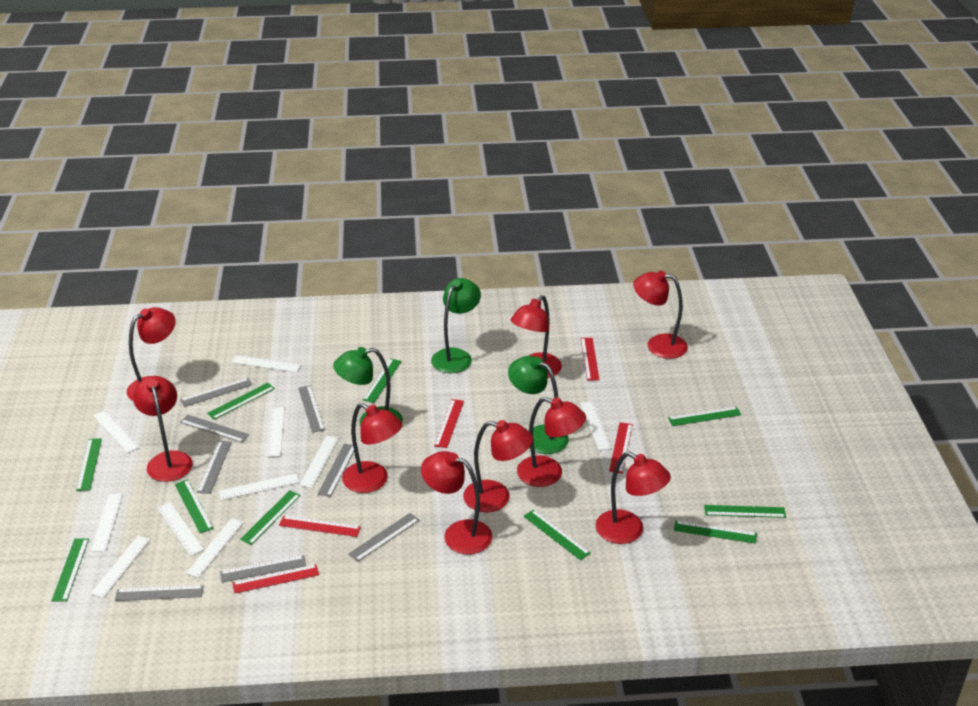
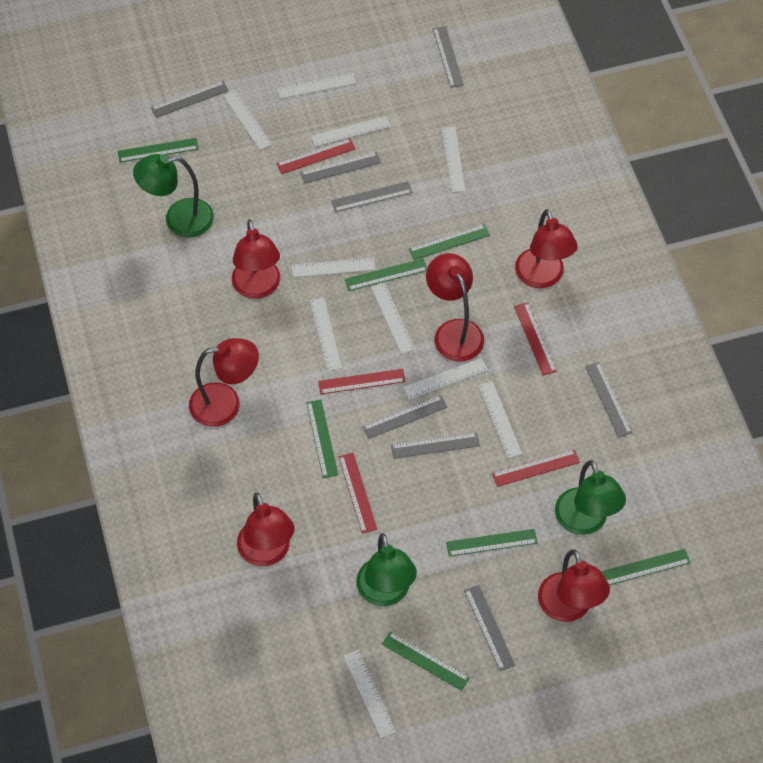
green ruler: 10 -> 7
red lamp: 9 -> 6

